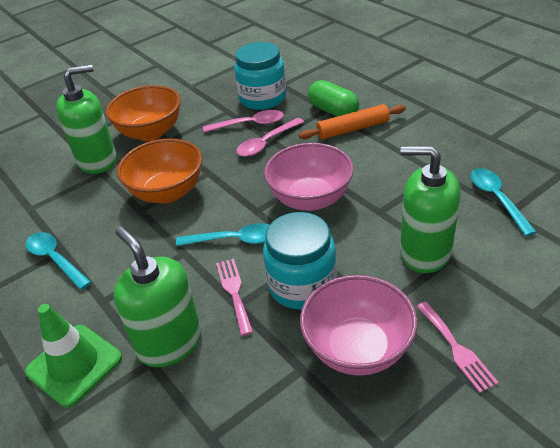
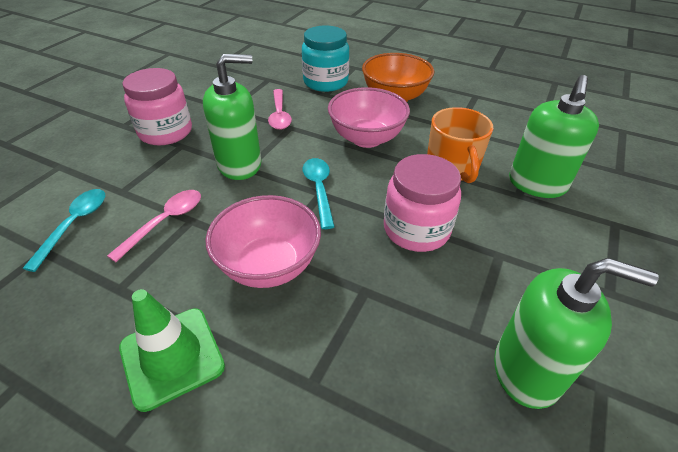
green capsule: 1 -> 0
orange bowl: 2 -> 1
orange mug: 0 -> 1
orange rolling pin: 1 -> 0
pink fork: 2 -> 0
pink jar: 0 -> 2
turquoise jar: 2 -> 1
turquoise spoon: 3 -> 2

